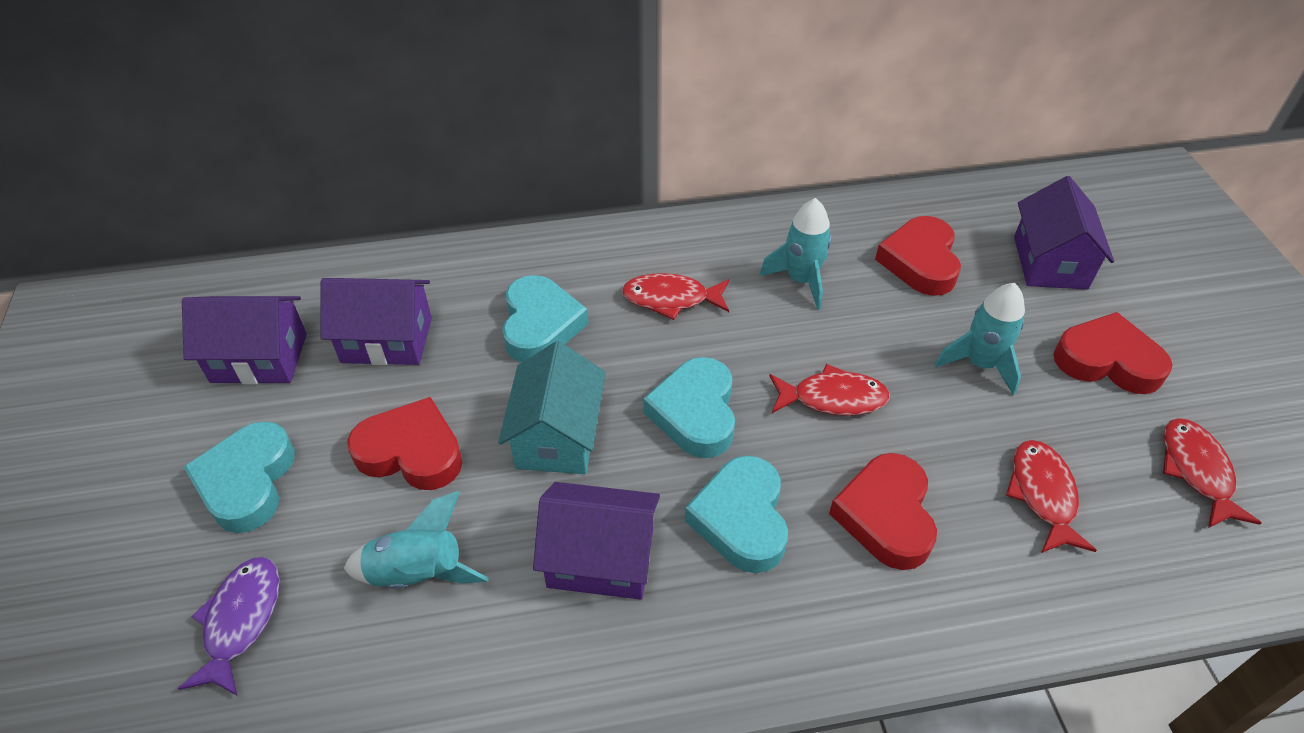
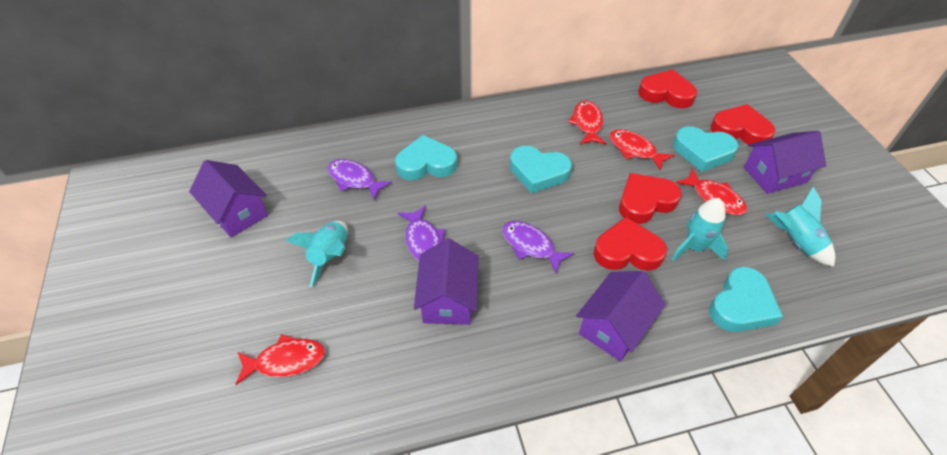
purple fish: 1 -> 3
turquoise house: 1 -> 0

